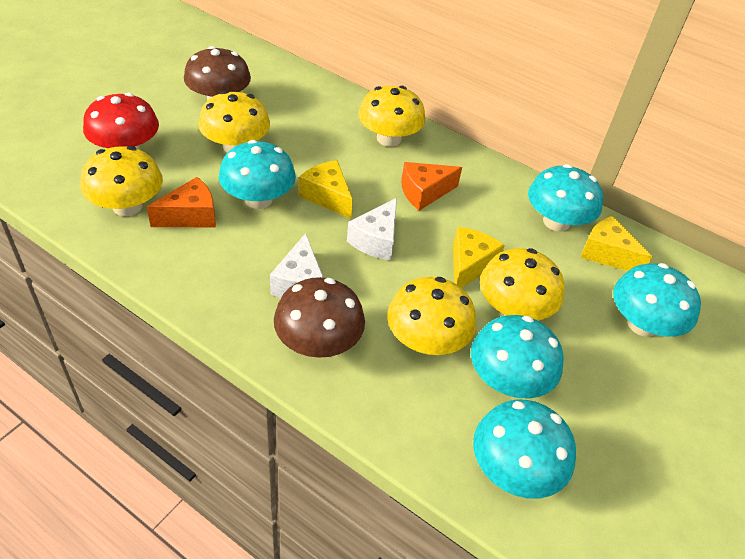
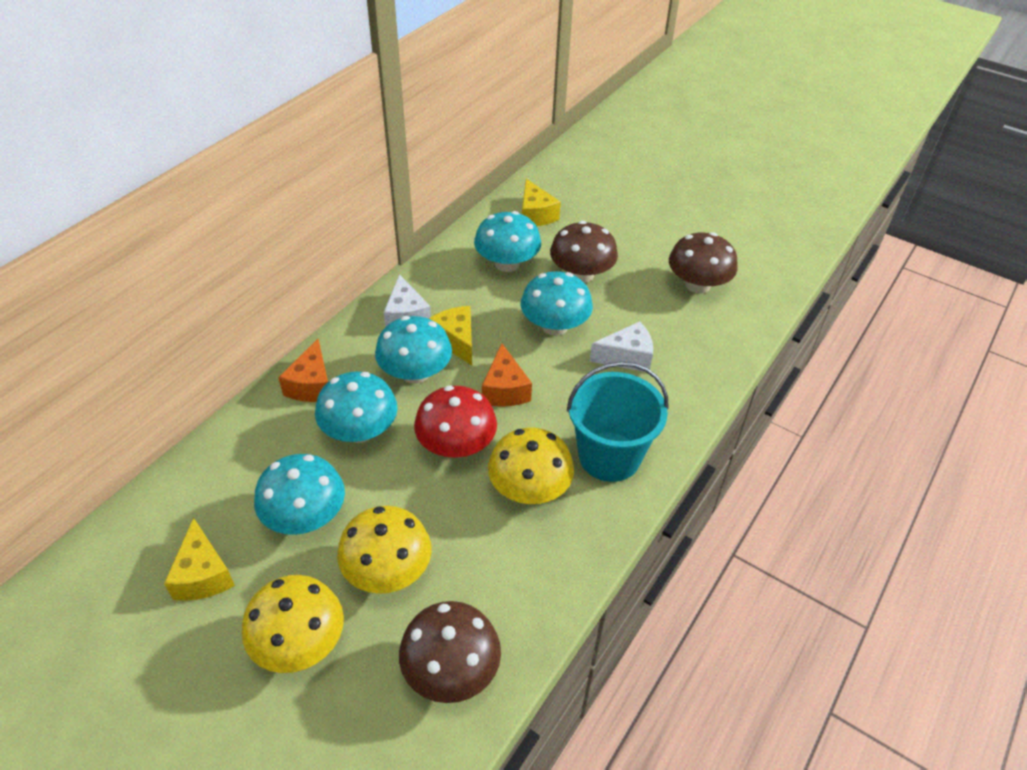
brown mushroom: 2 -> 3
turquoise bucket: 0 -> 1
yellow mushroom: 5 -> 3

